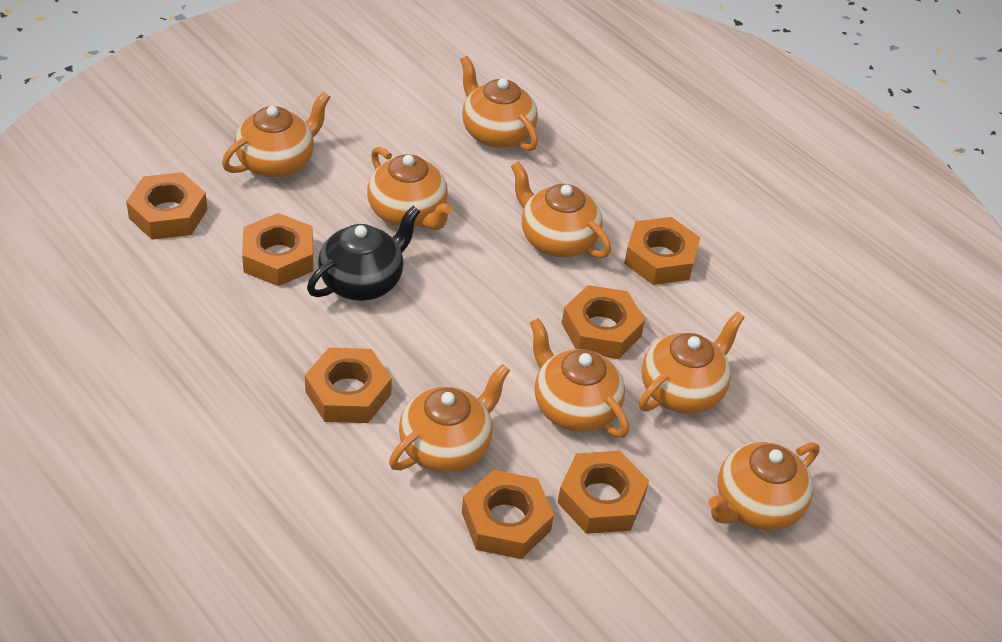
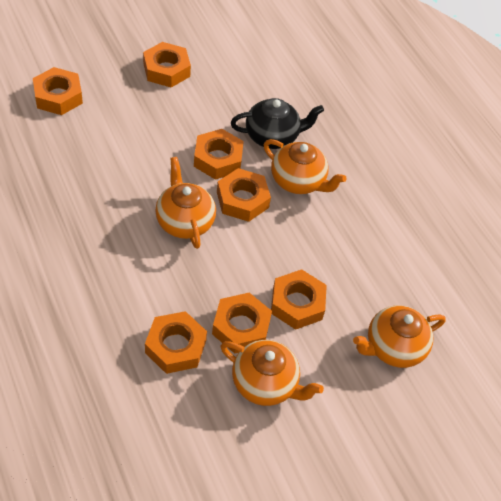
orange teapot: 8 -> 4

